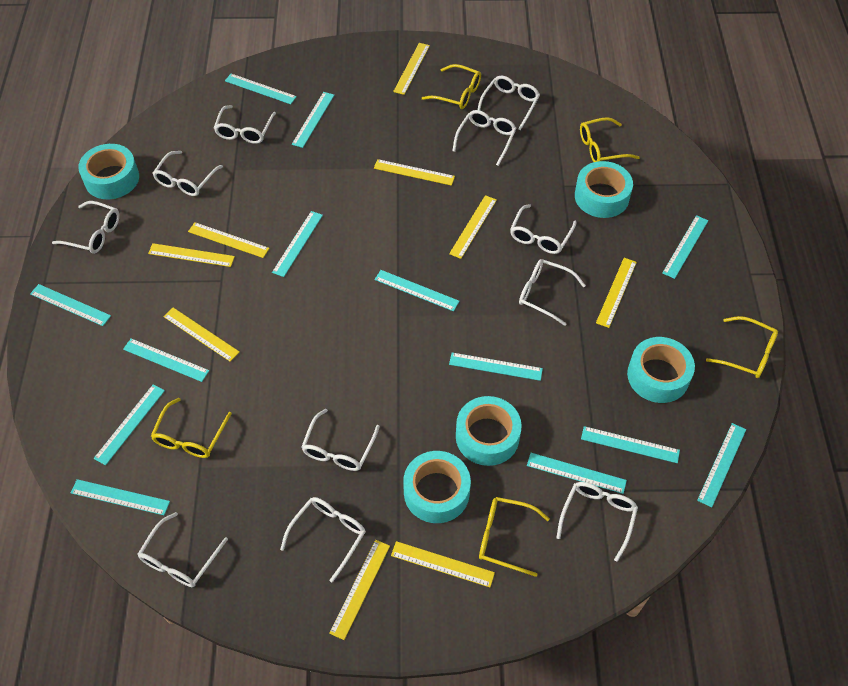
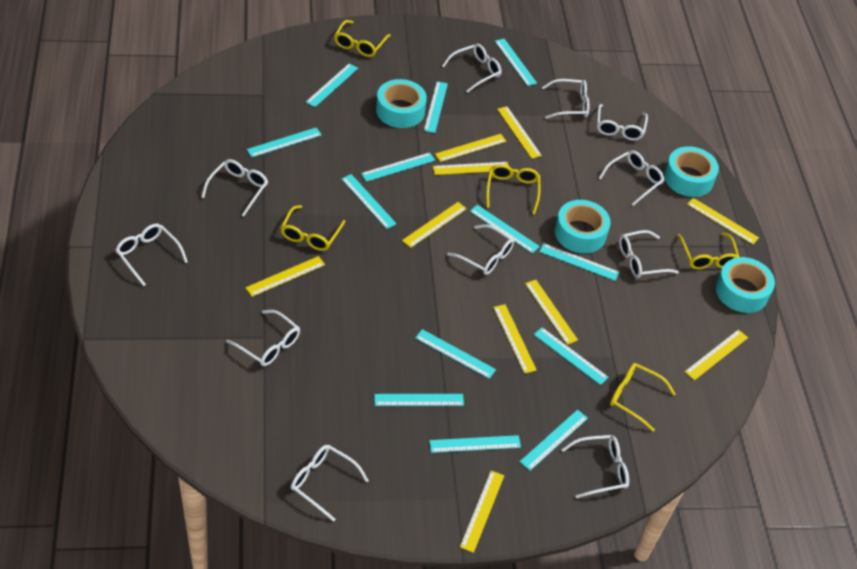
turquoise tape: 5 -> 4
yellow ruler: 9 -> 10

